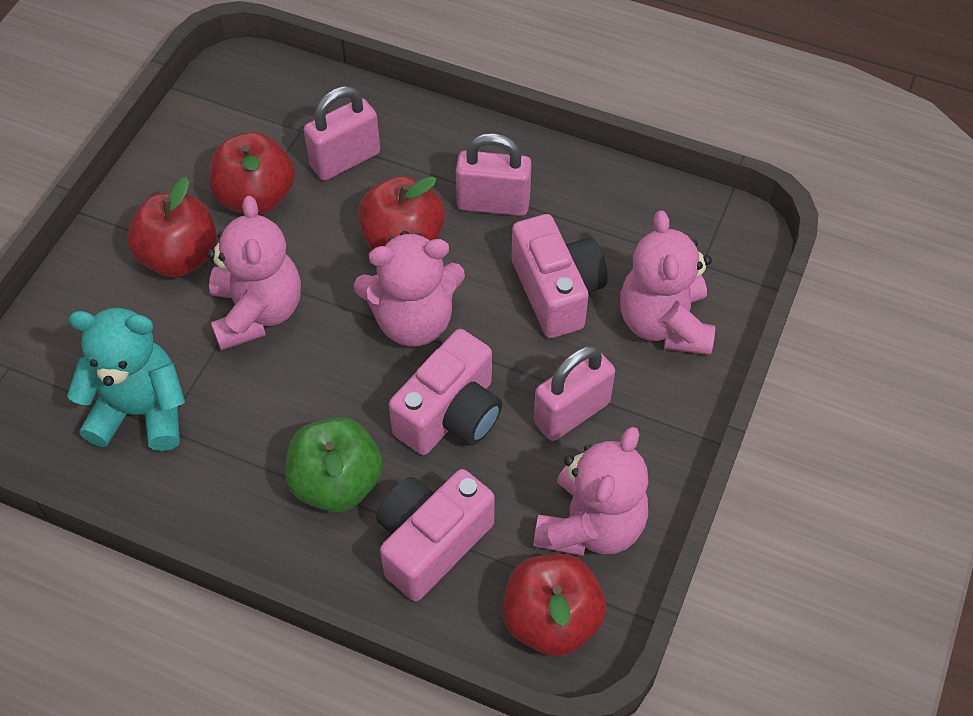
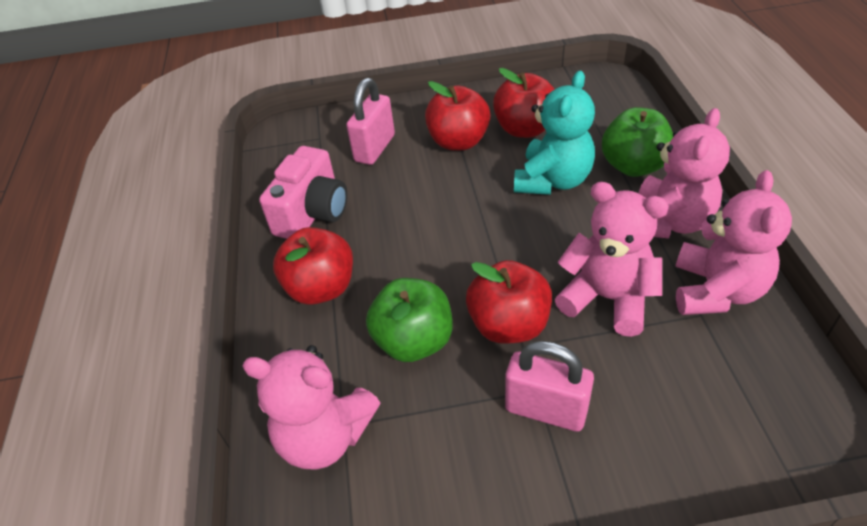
green apple: 1 -> 2
pink camera: 3 -> 1
pink padlock: 3 -> 2

